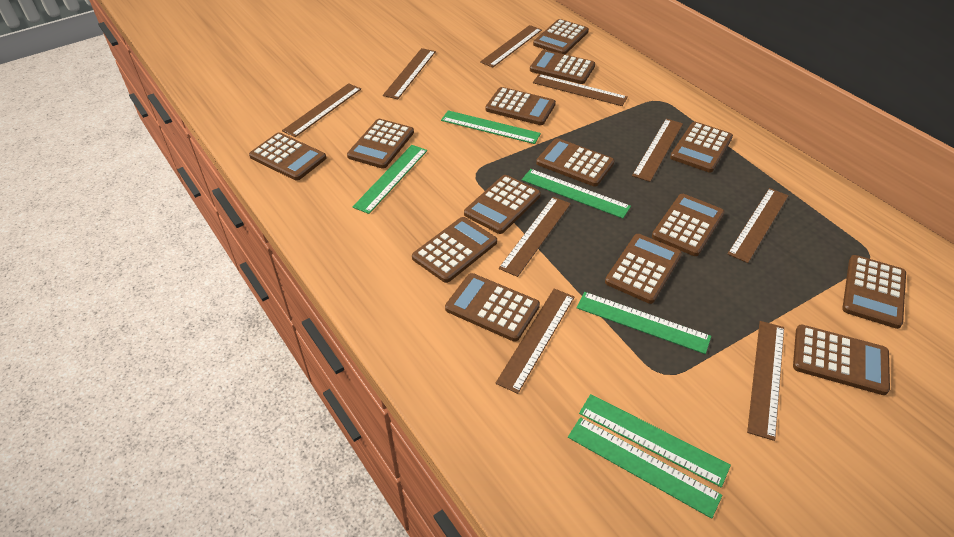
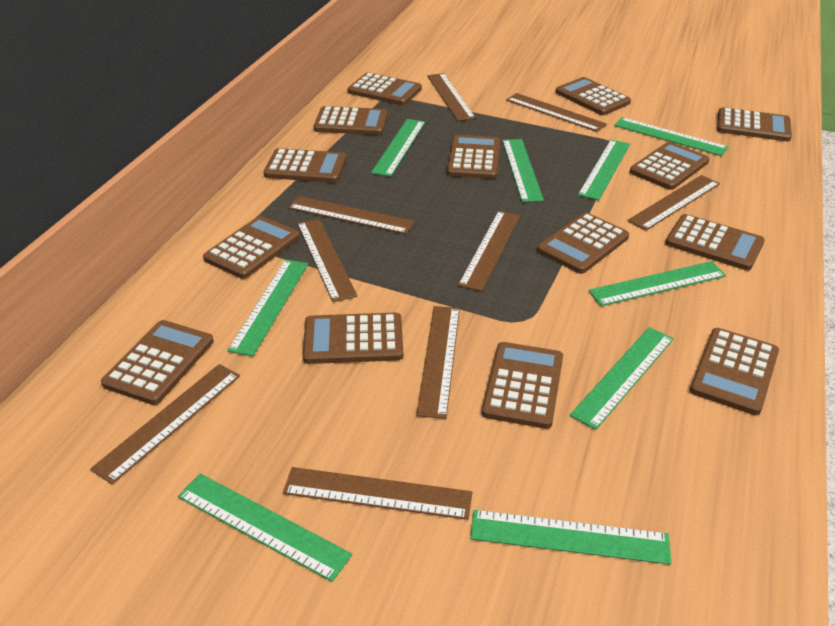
green ruler: 6 -> 9

